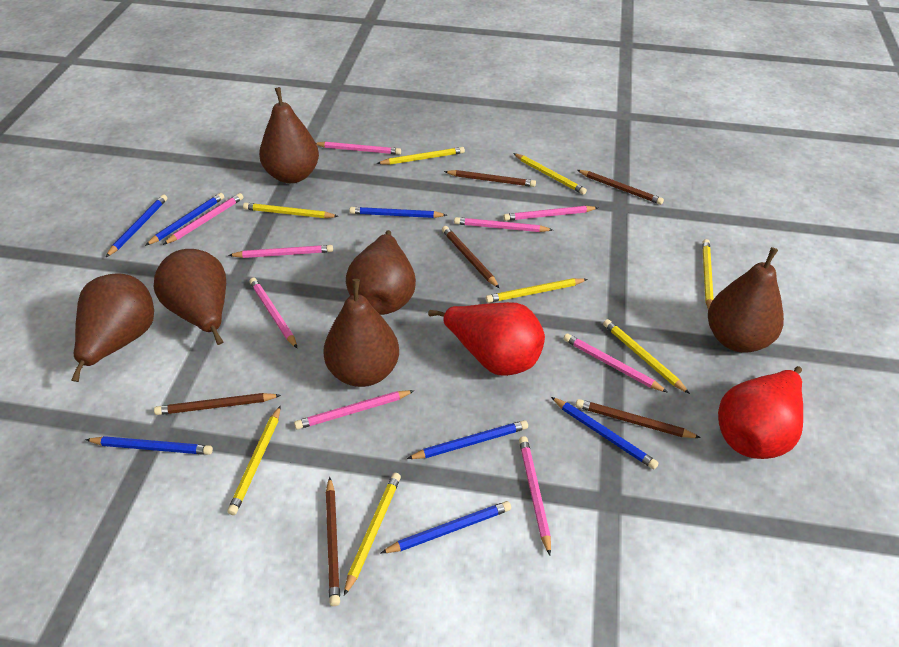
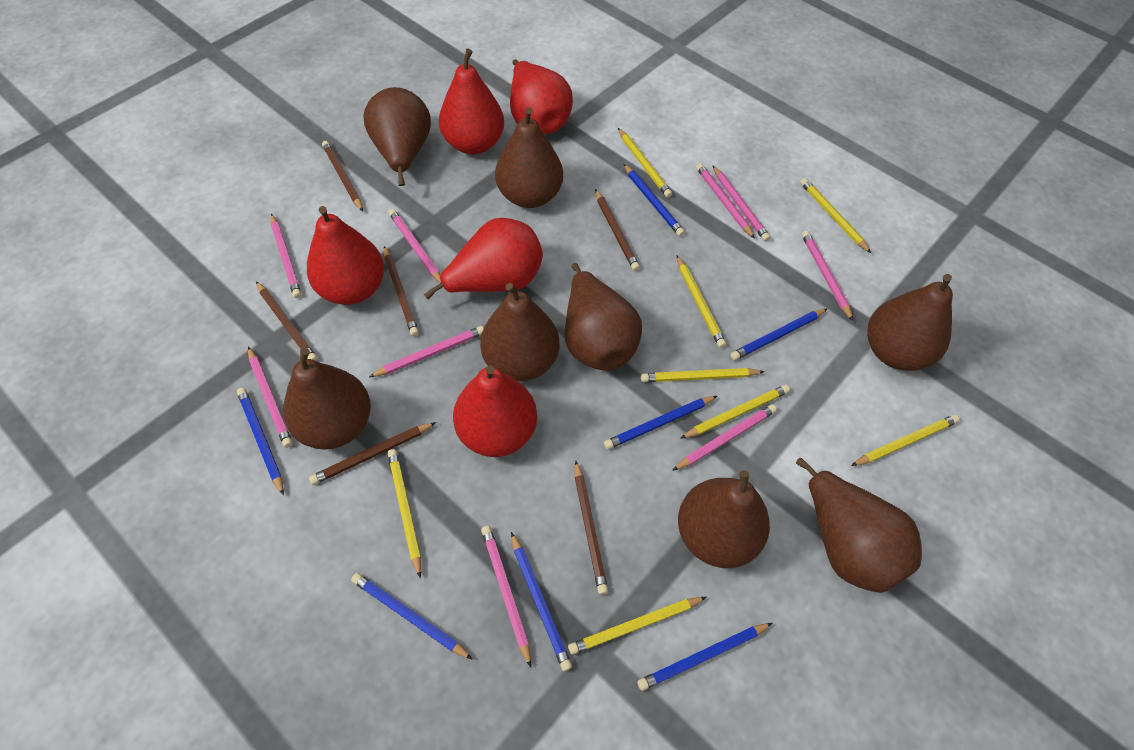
brown pear: 6 -> 8
red pear: 2 -> 5

